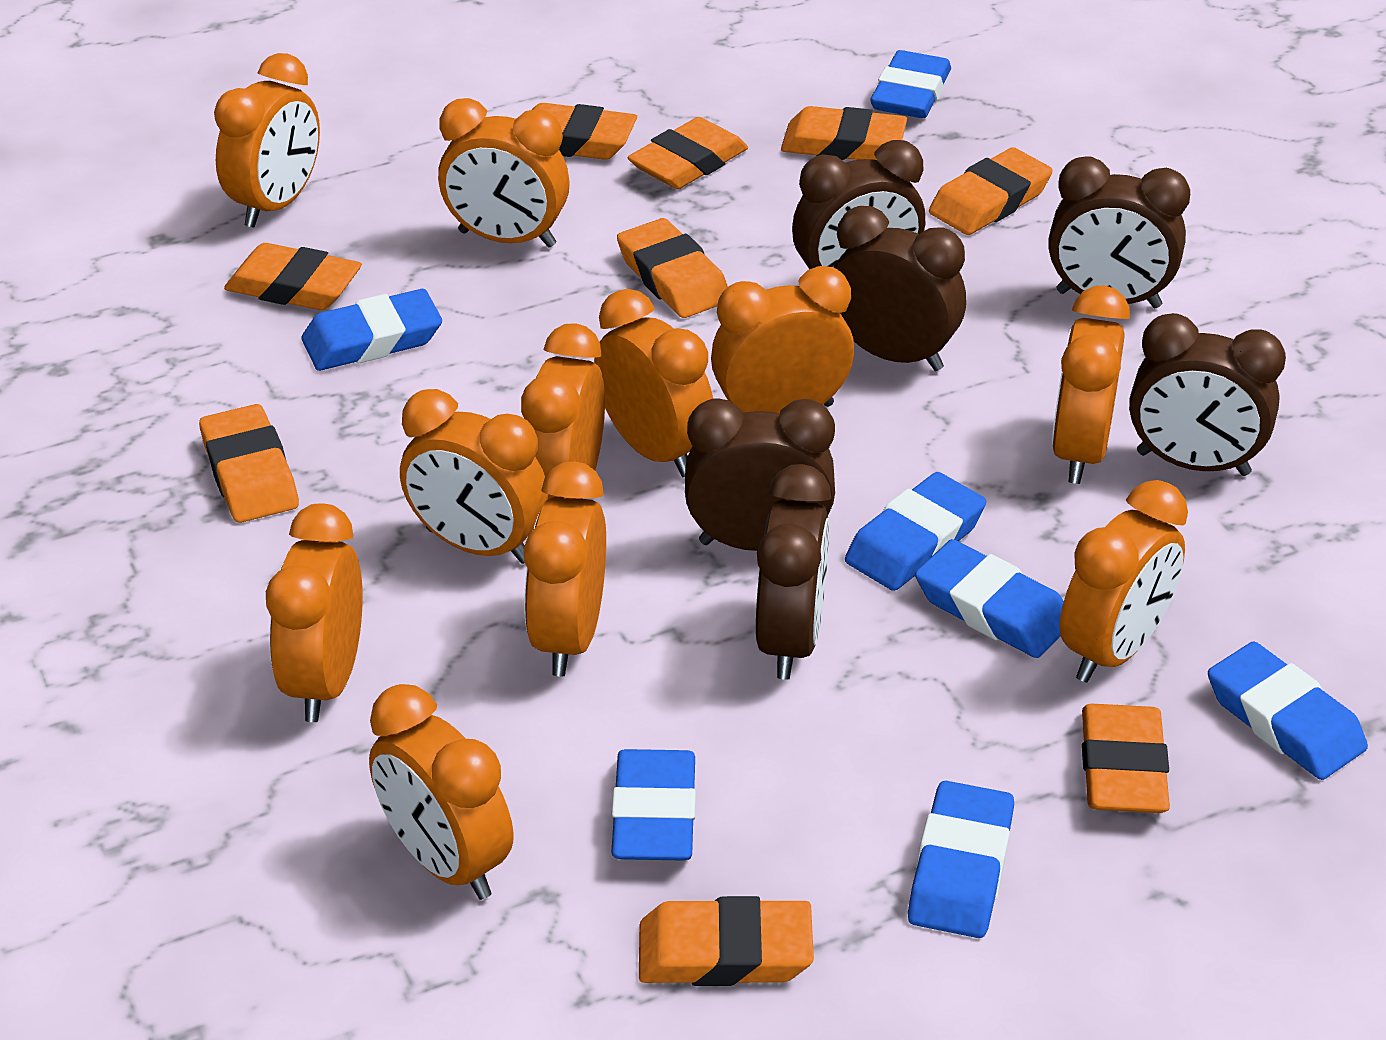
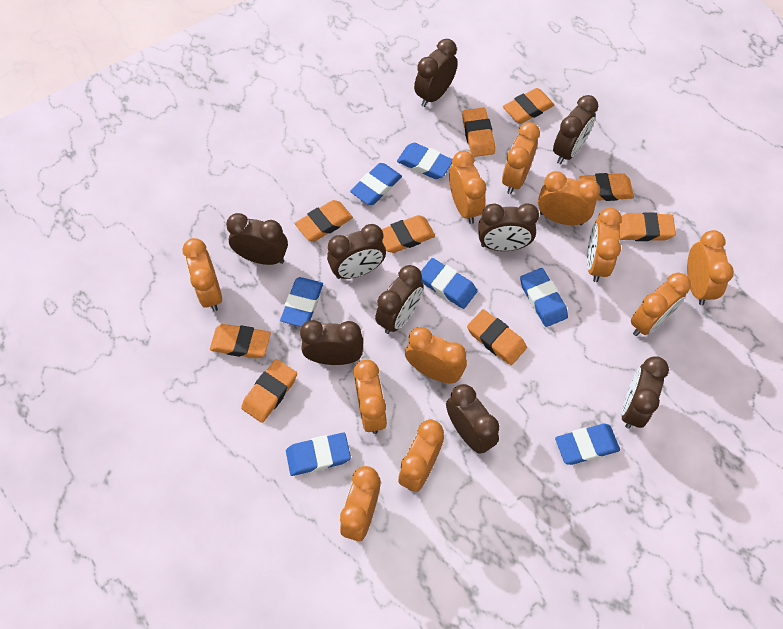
brown clock: 6 -> 9

